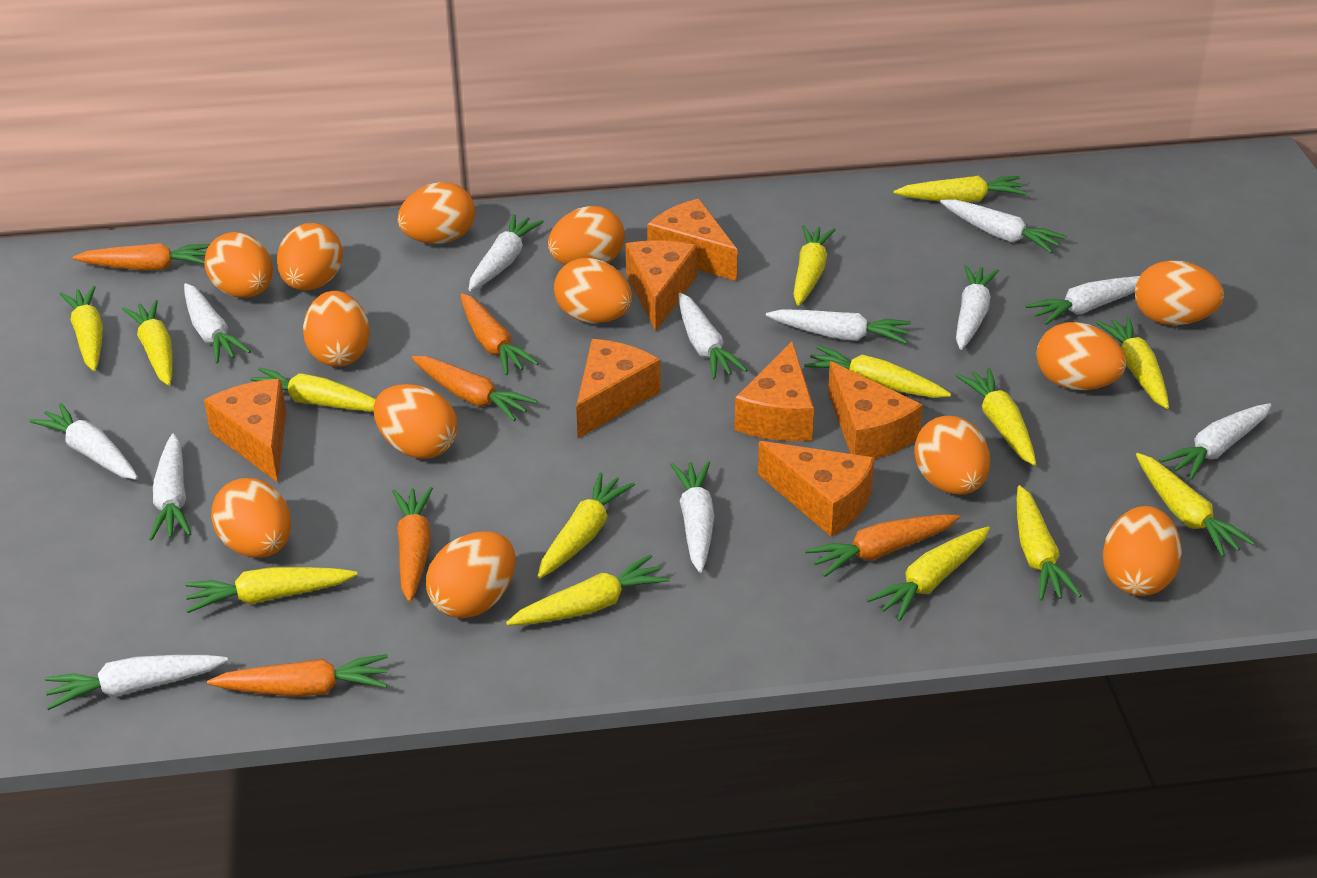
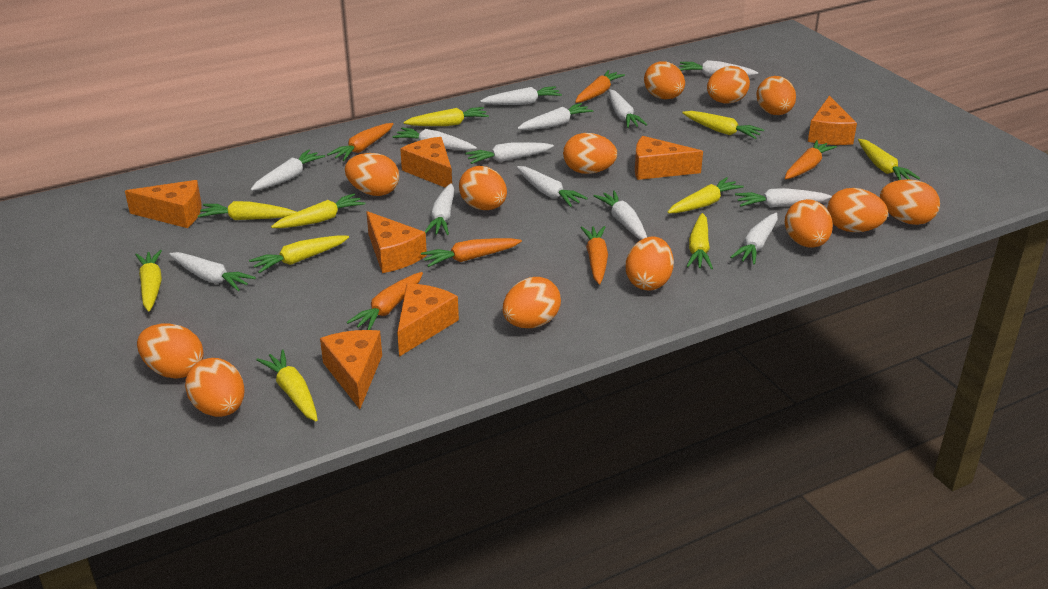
white carrot: 12 -> 13
yellow carrot: 14 -> 10

